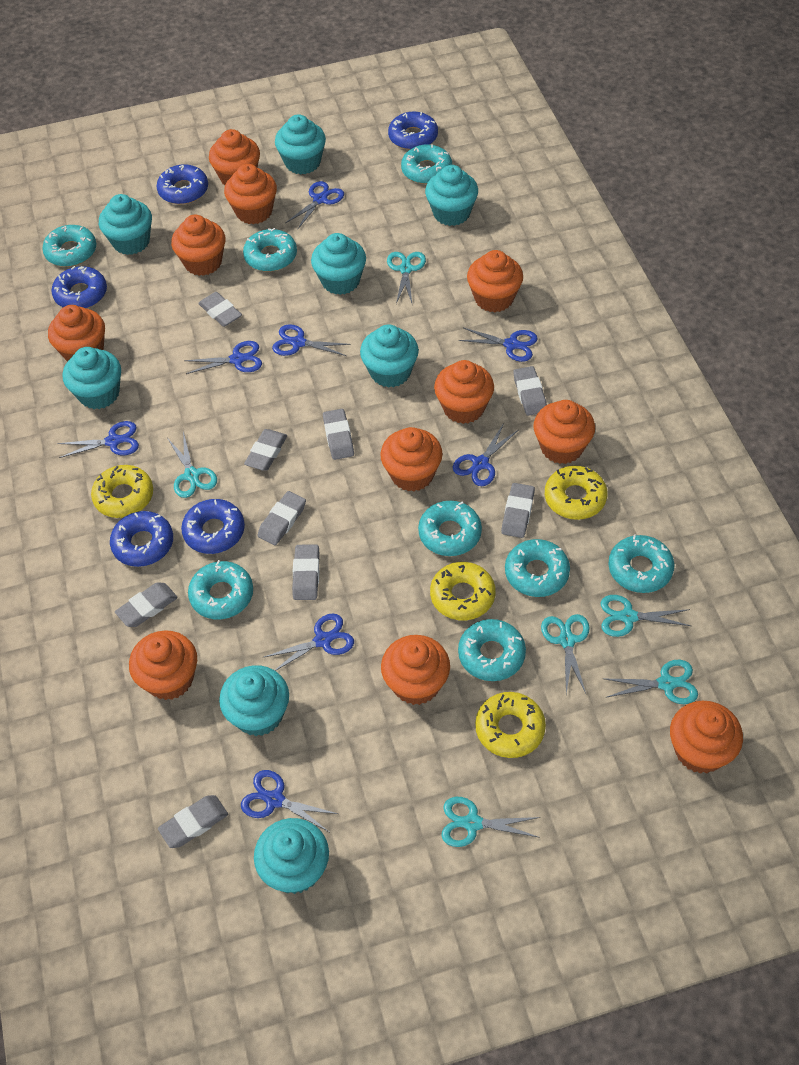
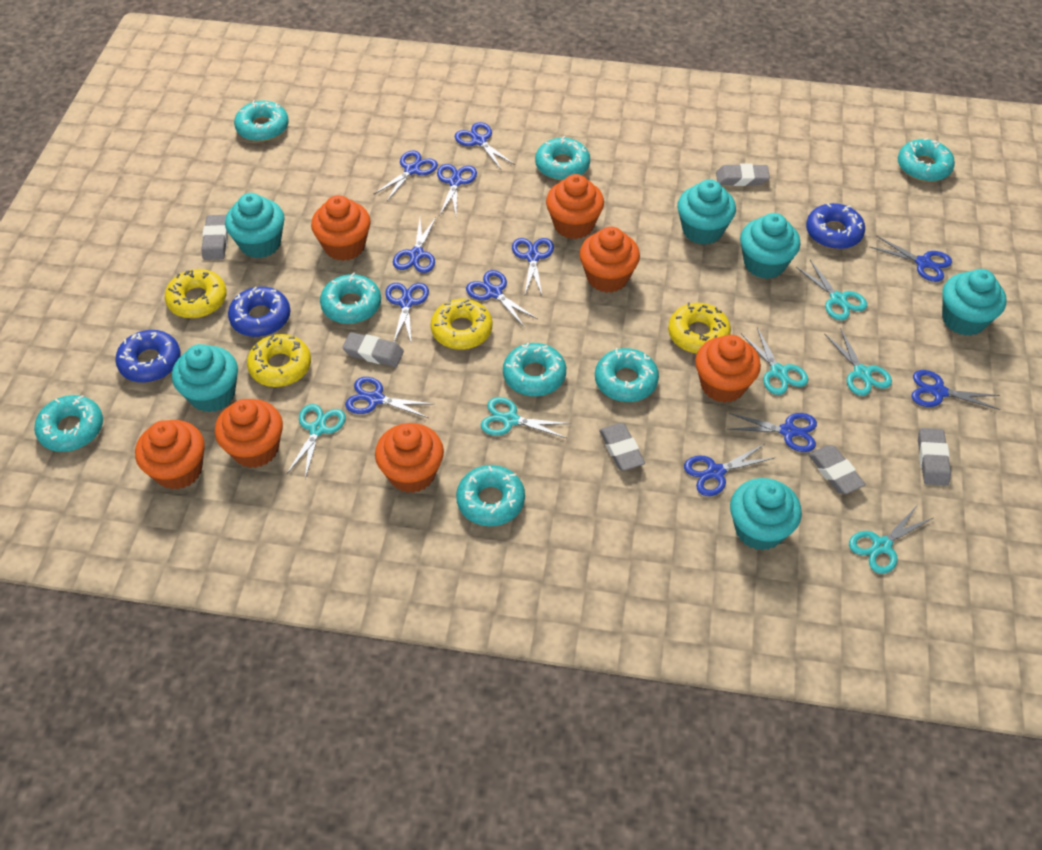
blue donut: 5 -> 3
blue scissors: 8 -> 12
grey eraser: 9 -> 6
orange cupcake: 11 -> 7
turquoise cupcake: 8 -> 6

